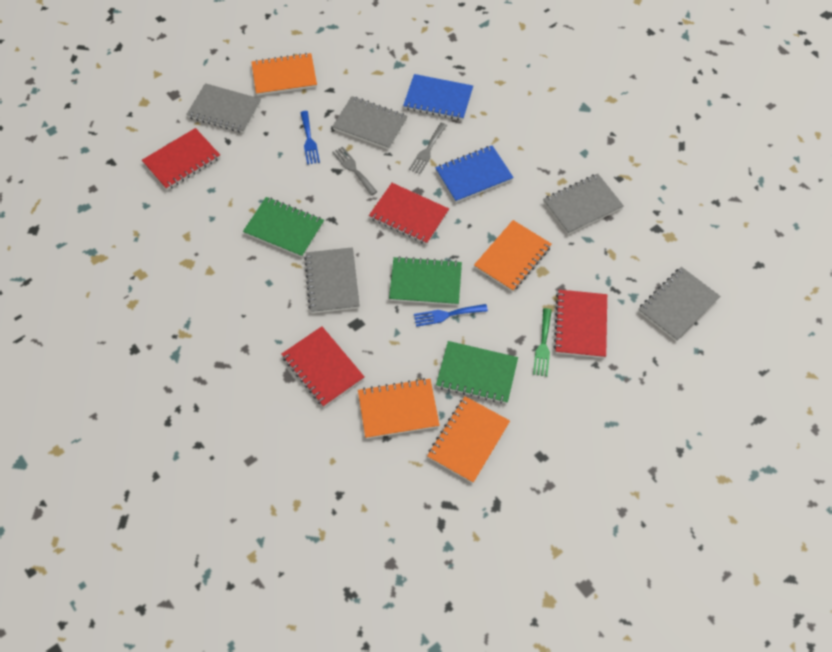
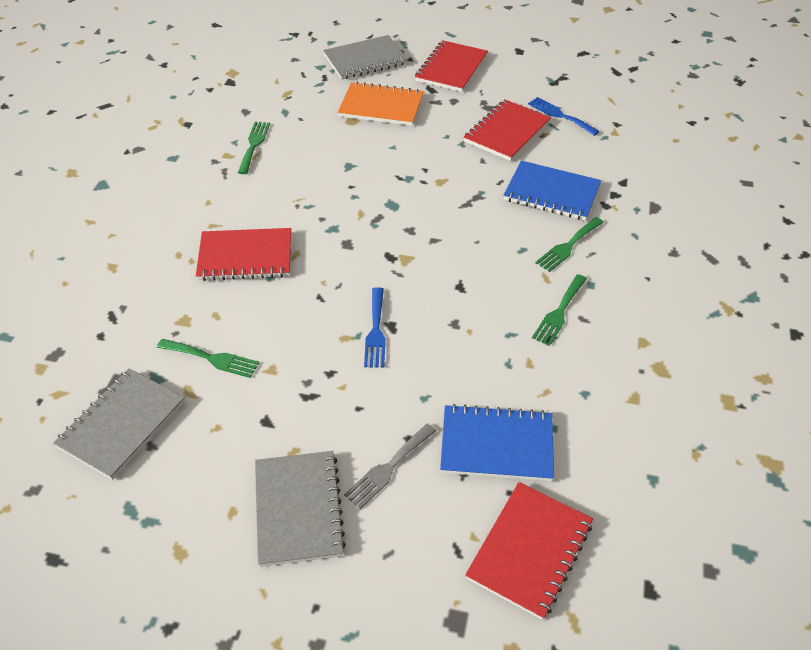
green fork: 1 -> 4
green notebook: 3 -> 0
grey fork: 2 -> 1
grey notebook: 5 -> 3
orange notebook: 4 -> 1

